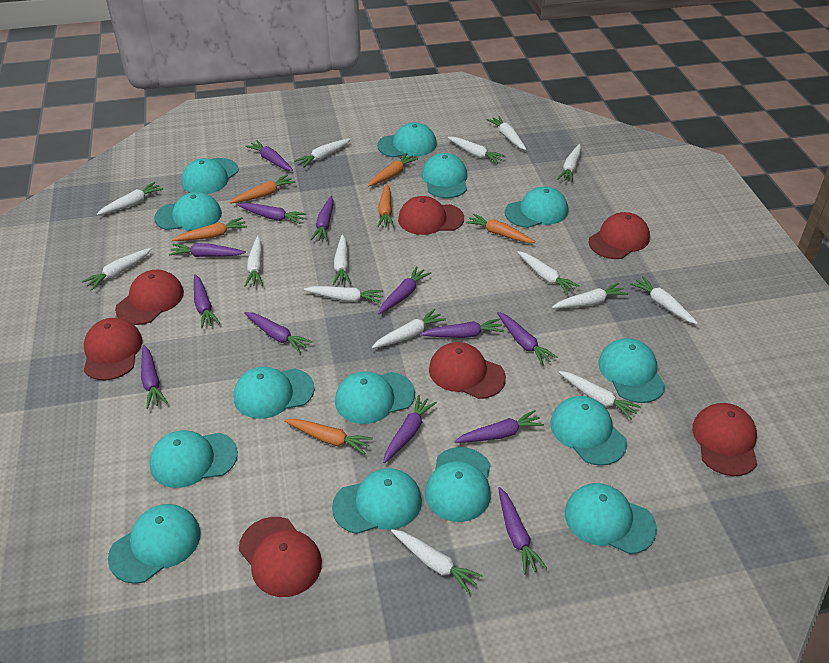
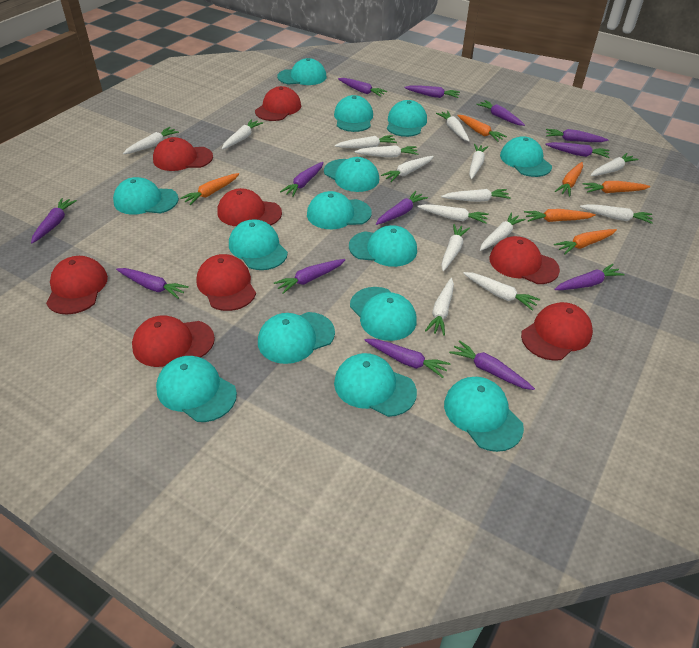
red cap: 7 -> 8

